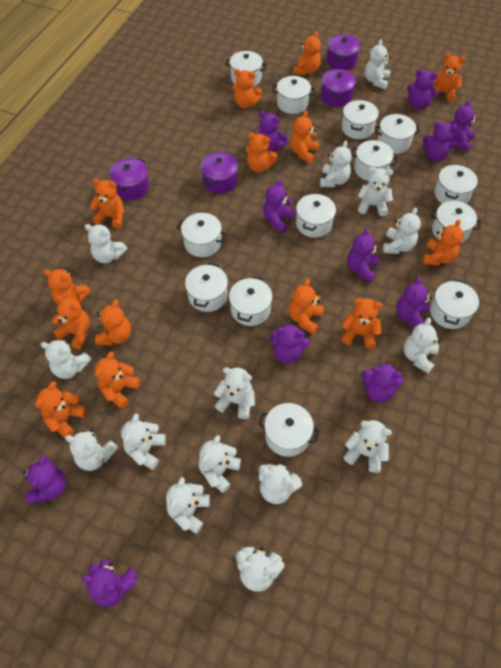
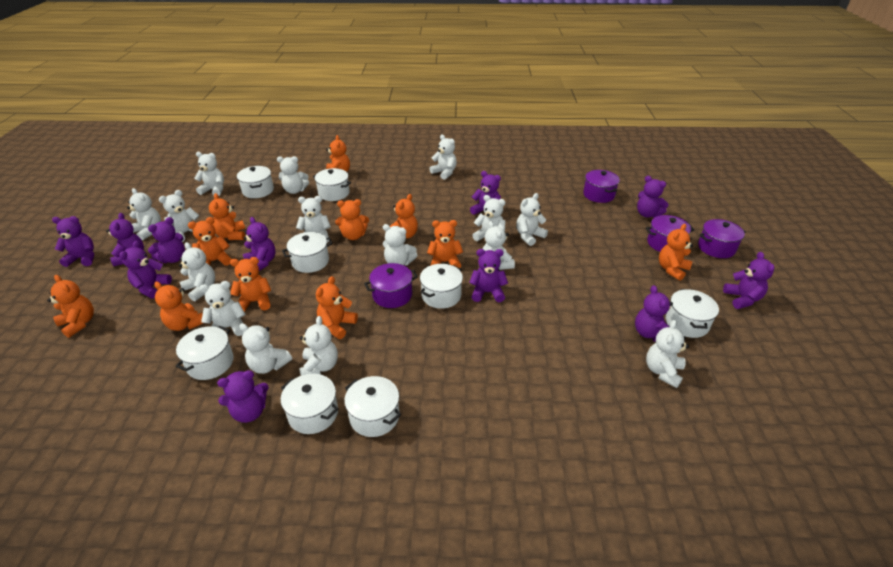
orange teddy bear: 14 -> 11
white pot: 13 -> 8

